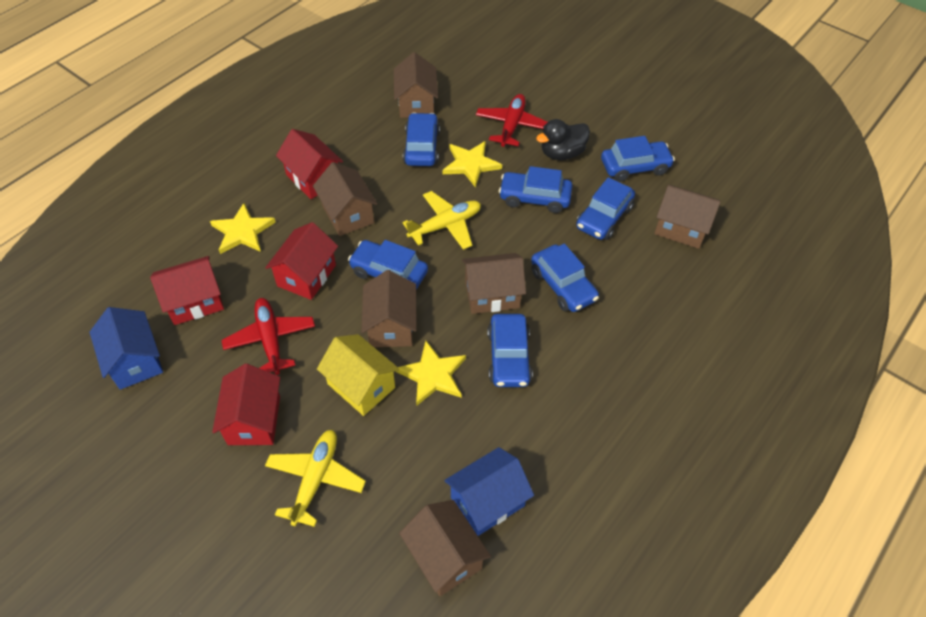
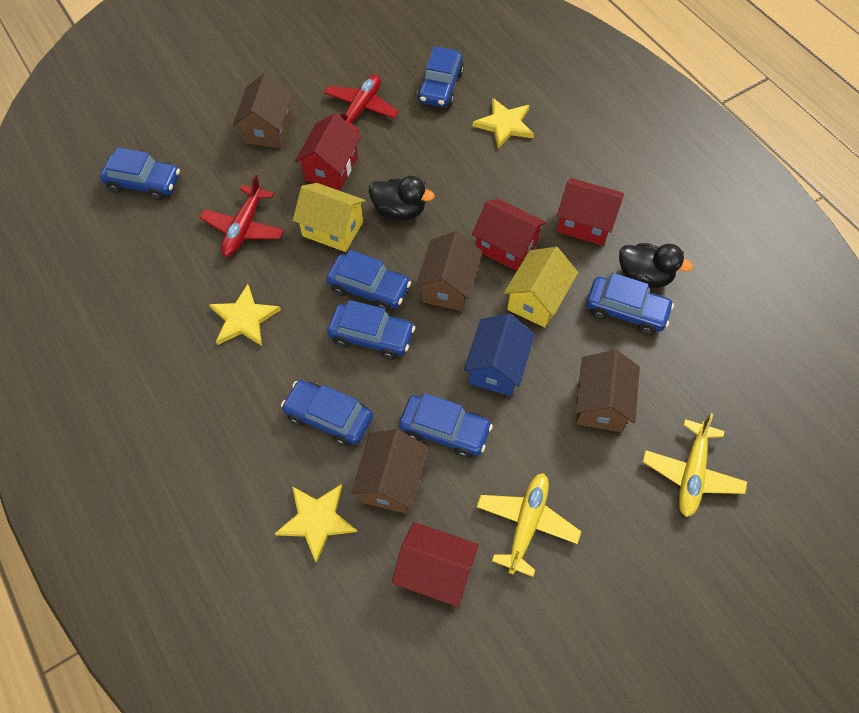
black duck: 1 -> 2
blue house: 2 -> 1
brown house: 6 -> 4
yellow house: 1 -> 2

